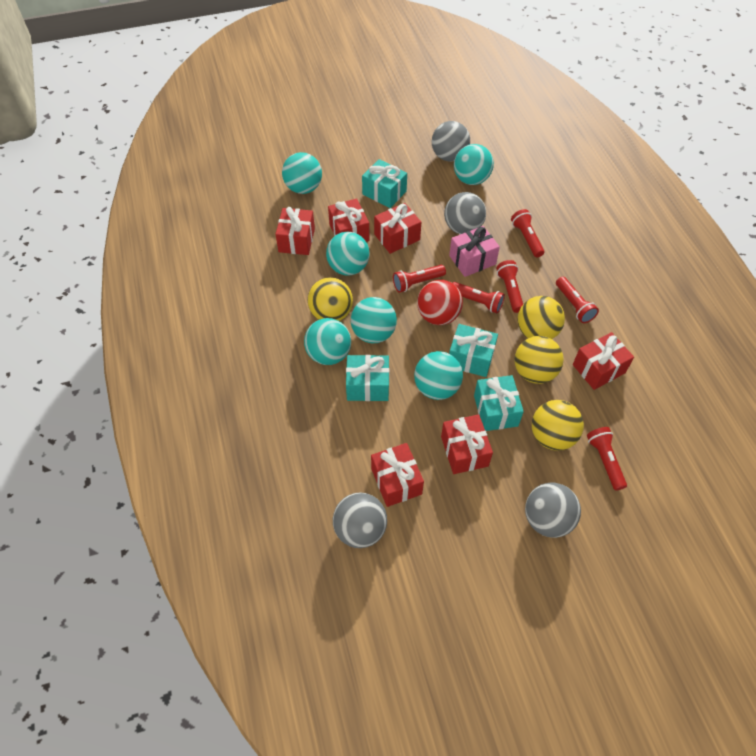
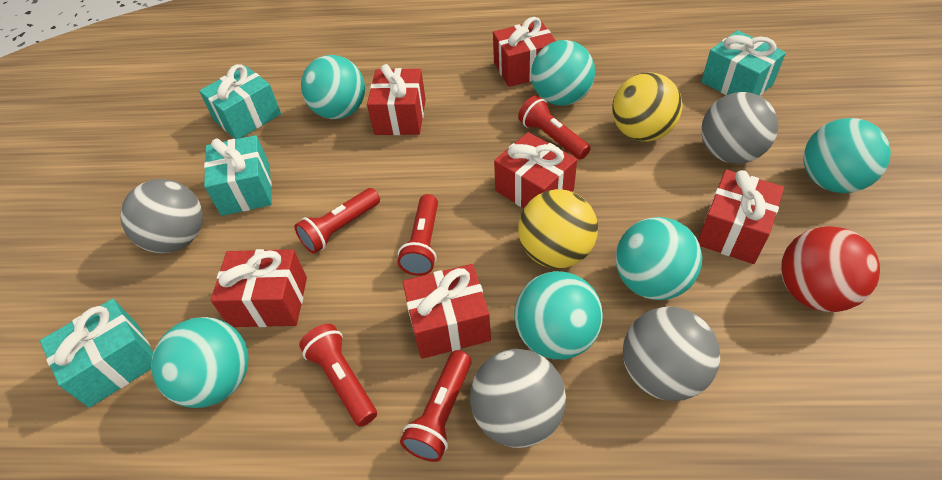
pink gift: 1 -> 0
red flashlight: 6 -> 5
yellow ball: 4 -> 2

